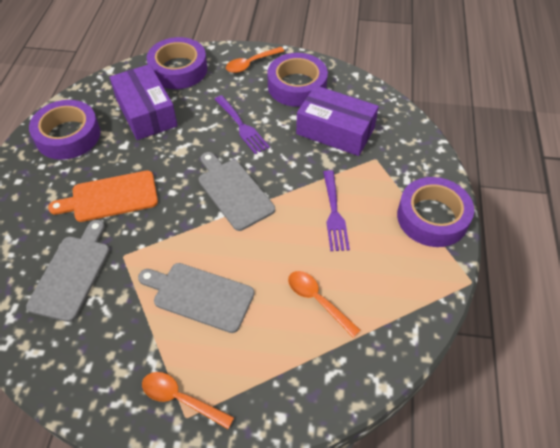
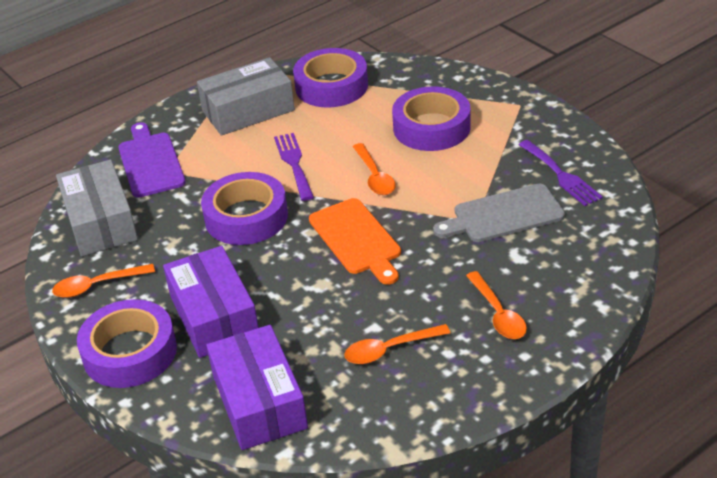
grey box: 0 -> 2
grey cutting board: 3 -> 1
orange spoon: 3 -> 4
purple cutting board: 0 -> 1

